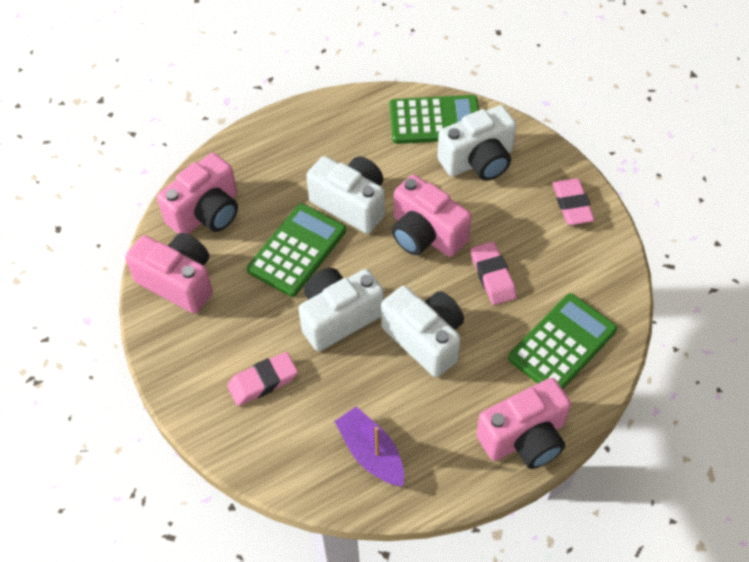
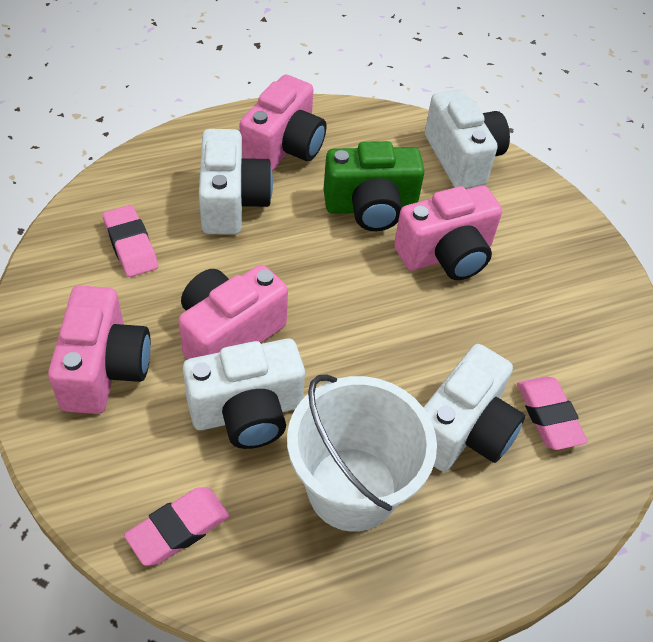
green calculator: 3 -> 0
green camera: 0 -> 1
purple boat: 1 -> 0
white bucket: 0 -> 1

